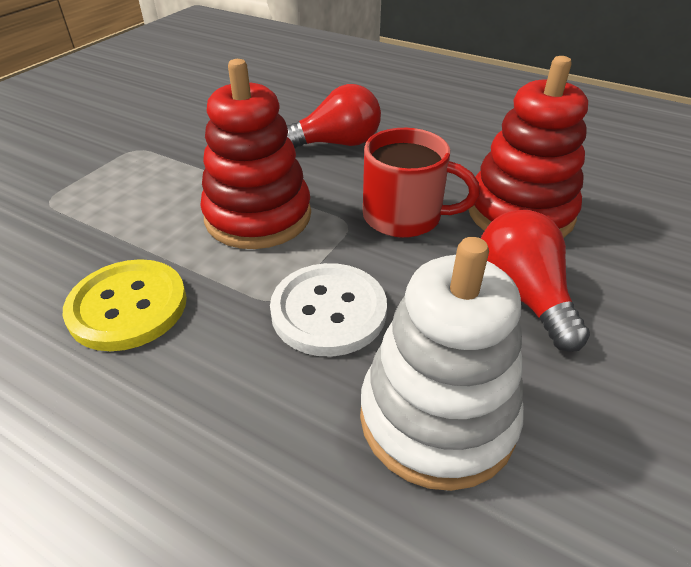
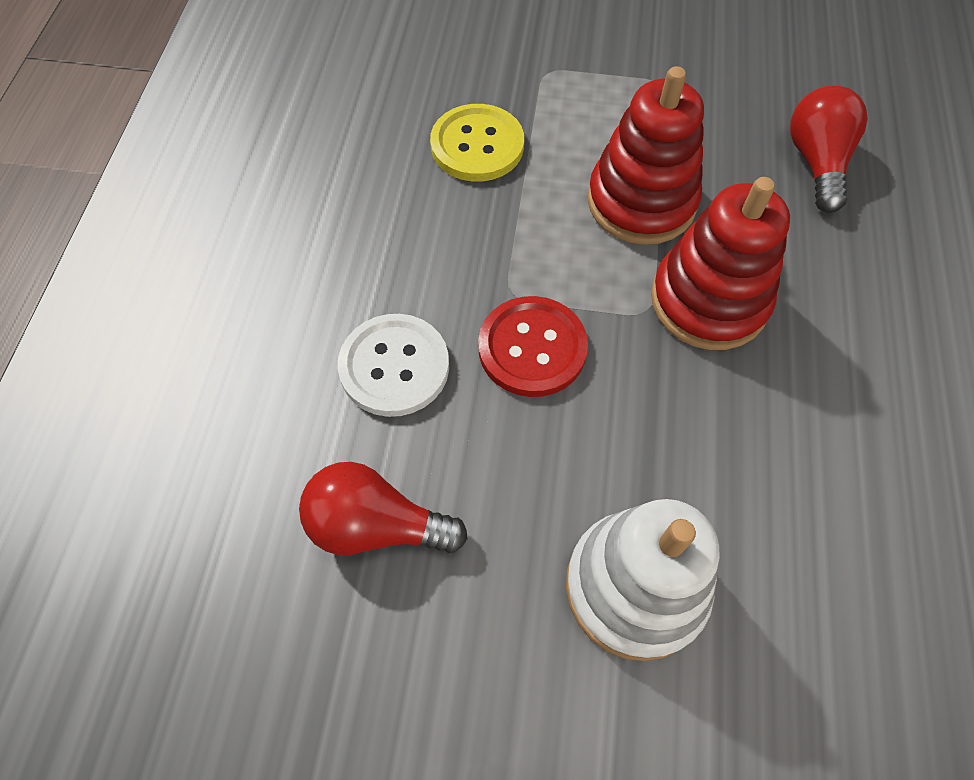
red button: 0 -> 1
red mug: 1 -> 0

